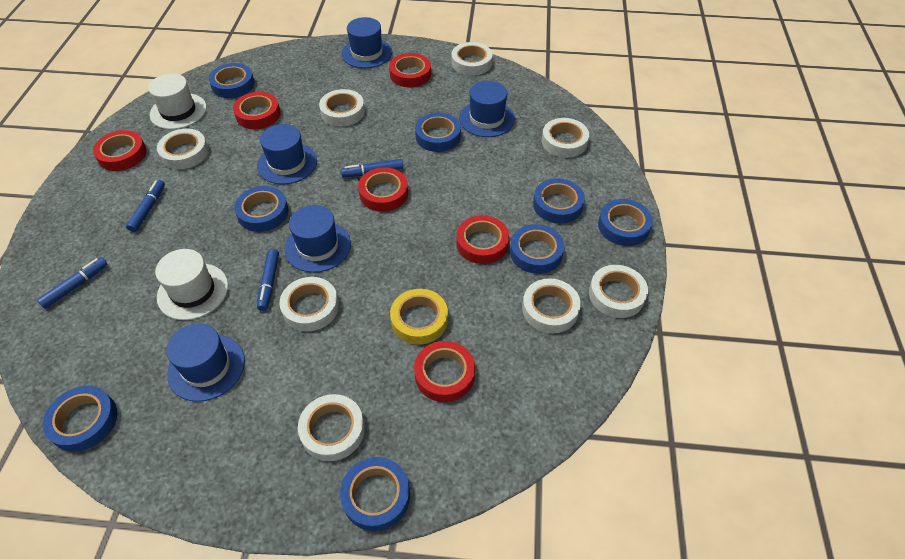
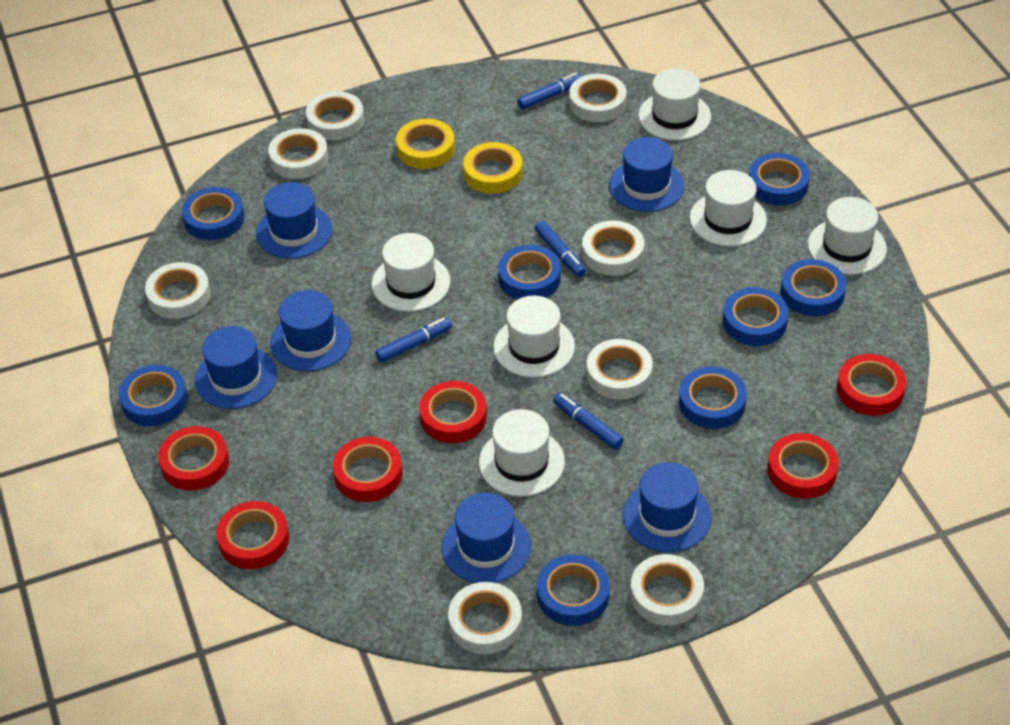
blue hat: 5 -> 6
white hat: 2 -> 6
yellow tape: 1 -> 2

